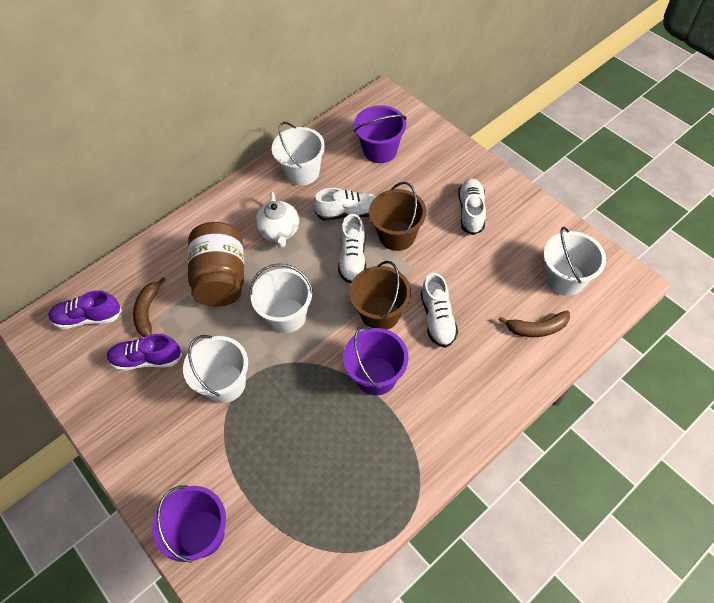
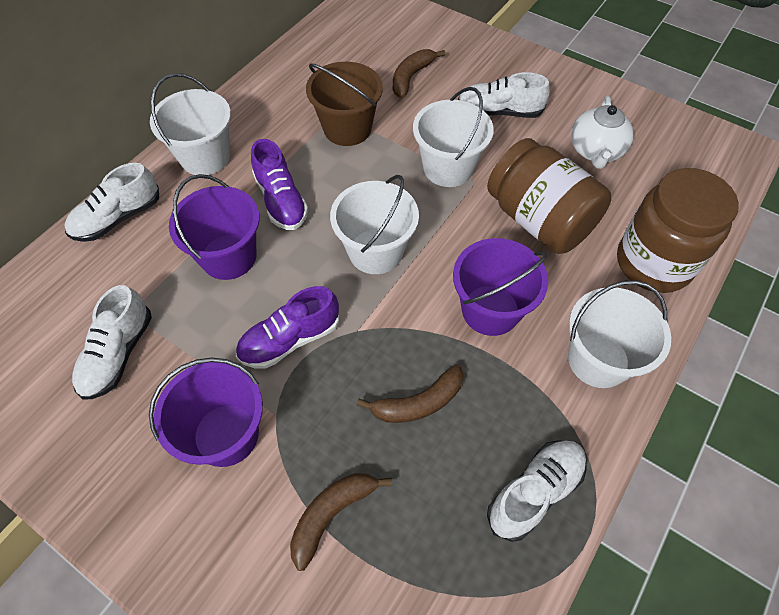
brown banana: 2 -> 3
brown bucket: 2 -> 1
brown jar: 1 -> 2

